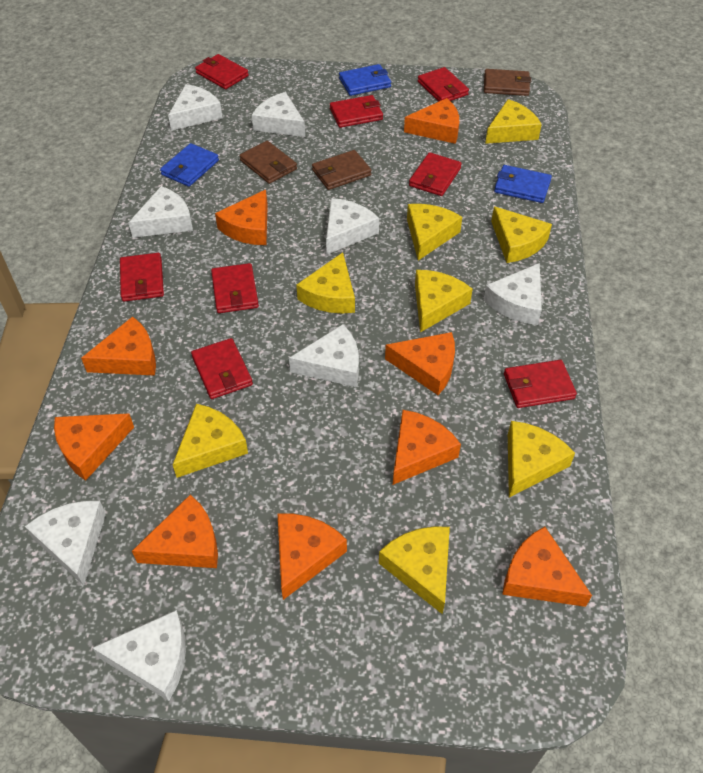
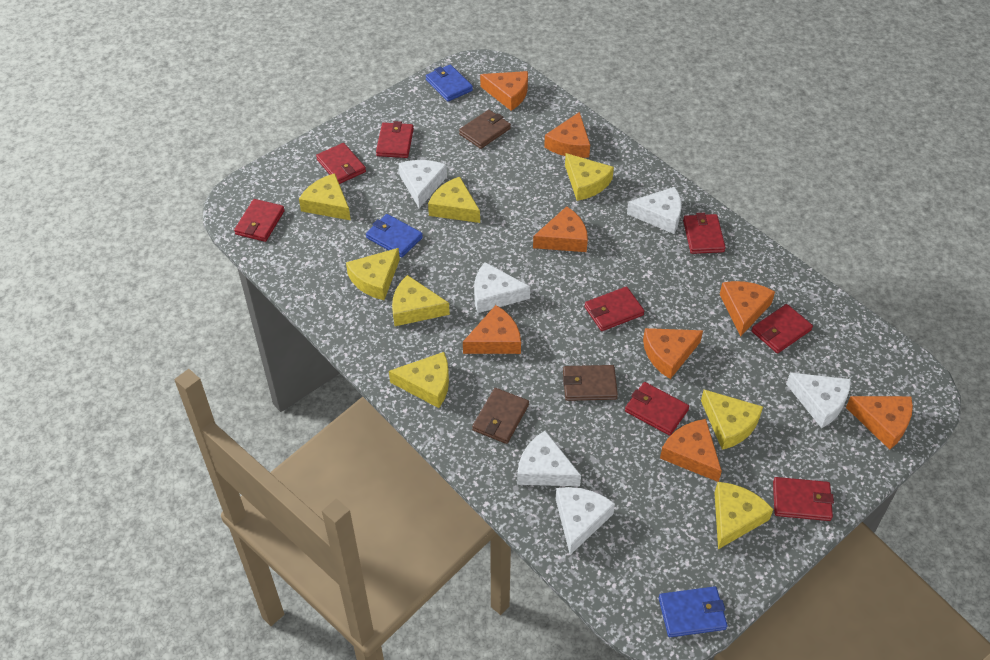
orange cheese: 9 -> 8
white cheese: 8 -> 6

